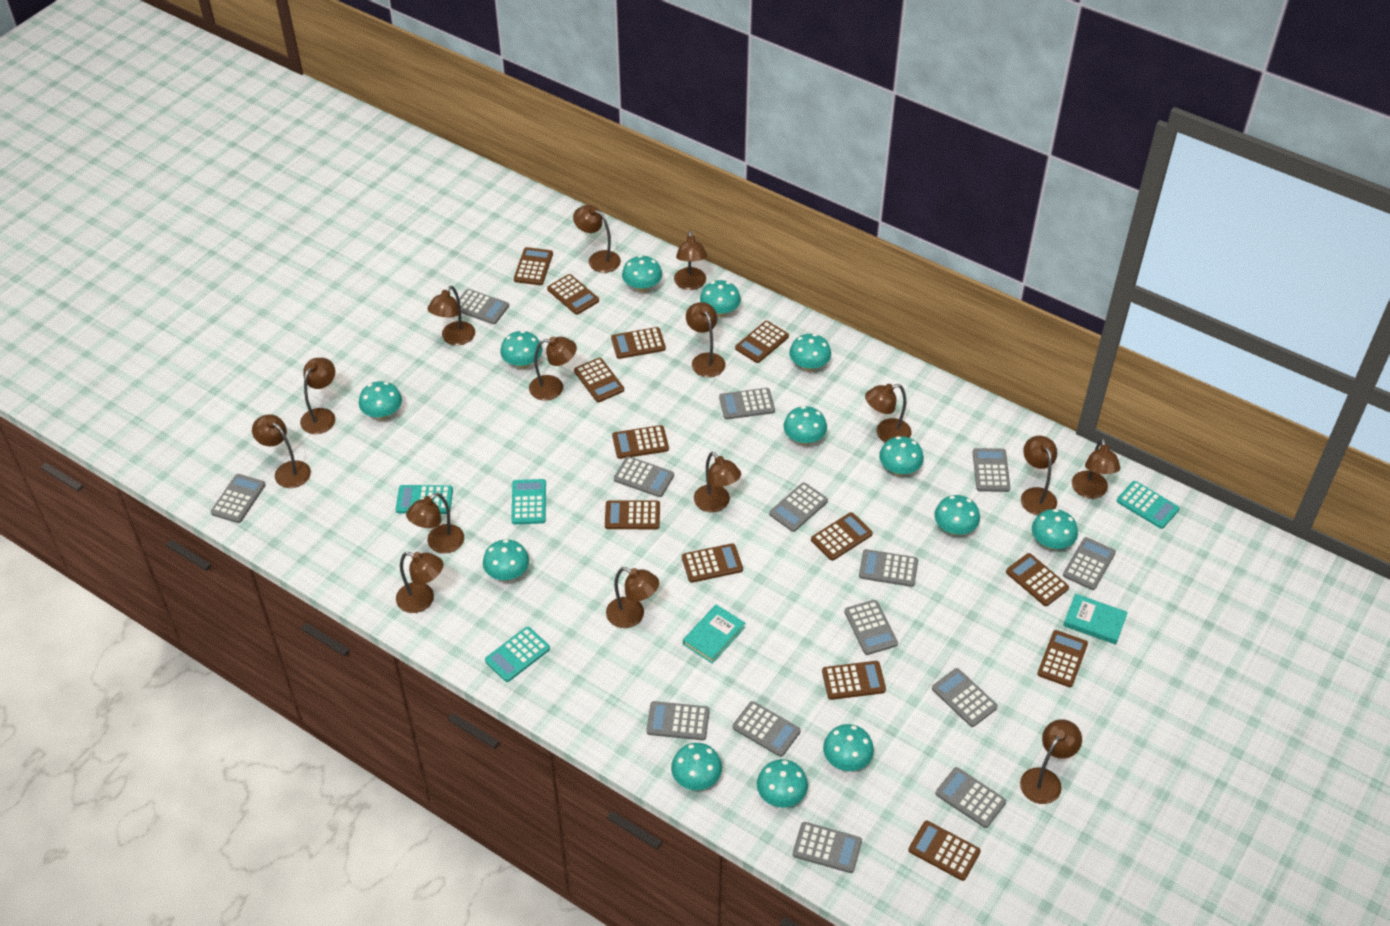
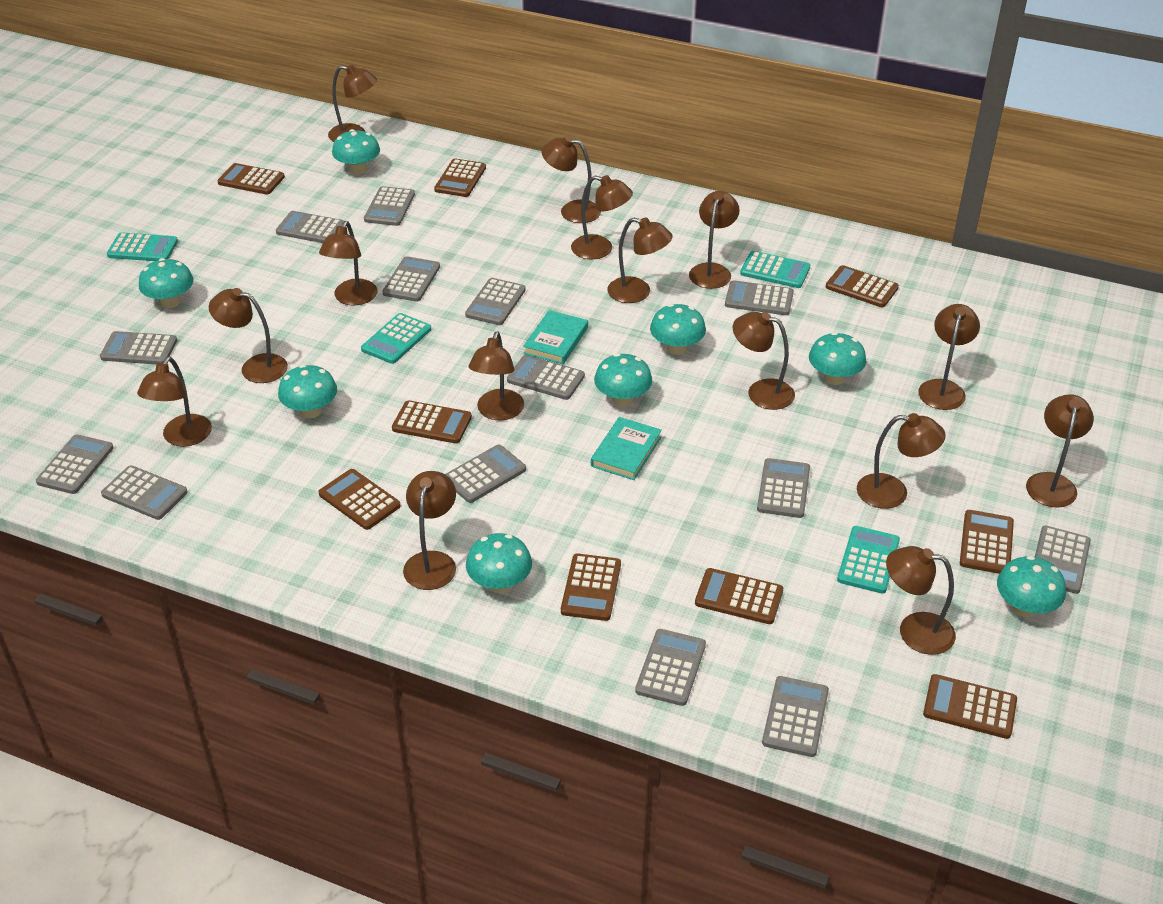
brown calculator: 13 -> 9
turquoise mushroom: 13 -> 8

